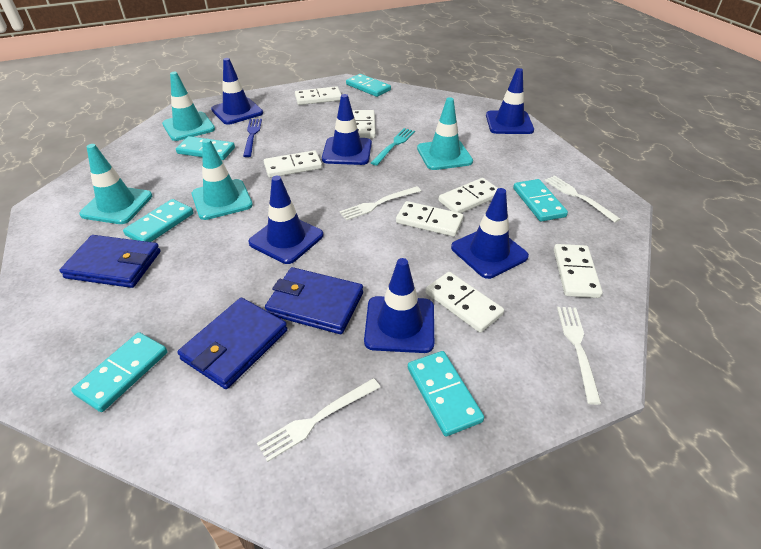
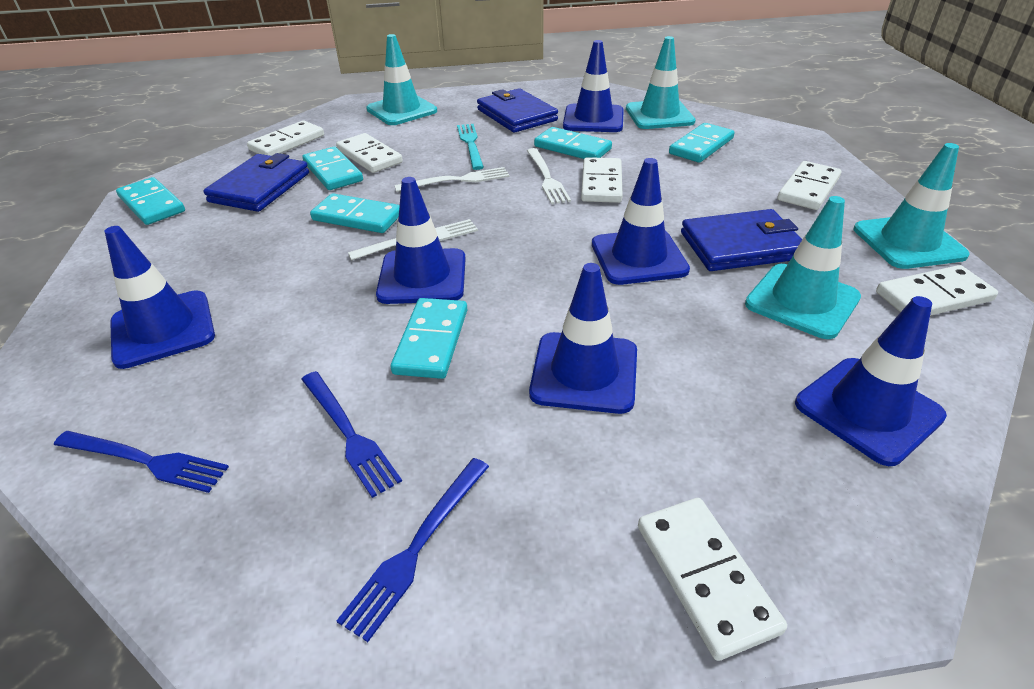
blue fork: 1 -> 3
white domino: 7 -> 6
white fork: 4 -> 3

